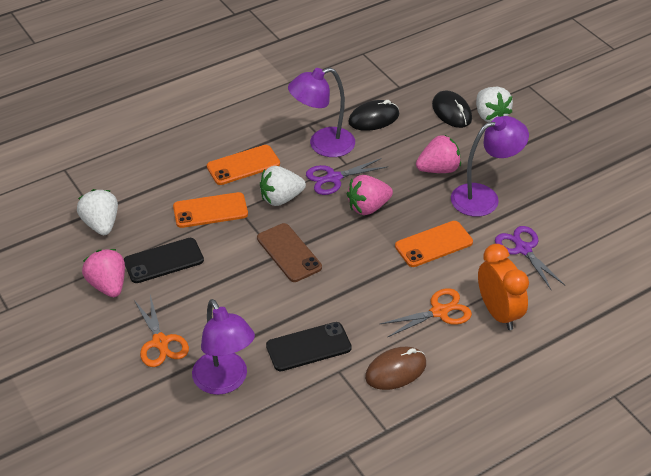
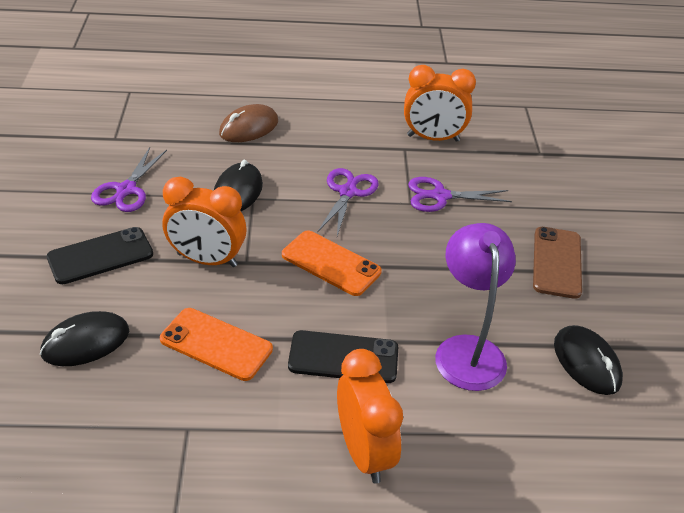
black mouse: 2 -> 3
orange clock: 1 -> 3
orange phone: 3 -> 2
orange scissors: 2 -> 0
pink strawberry: 3 -> 0
purple lamp: 3 -> 1
purple scissors: 2 -> 3
white strawberry: 3 -> 0

